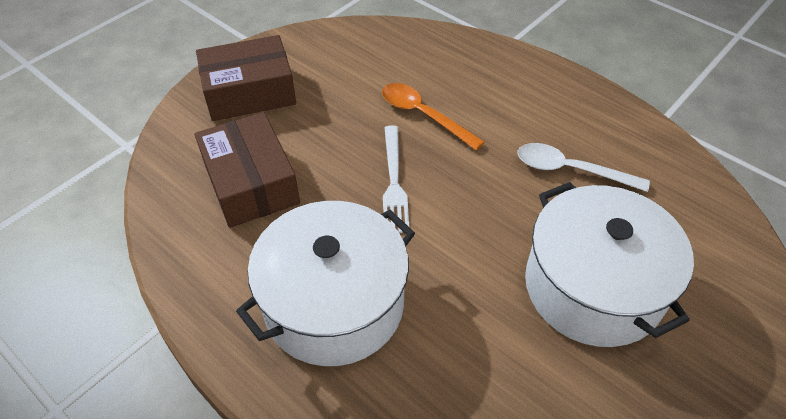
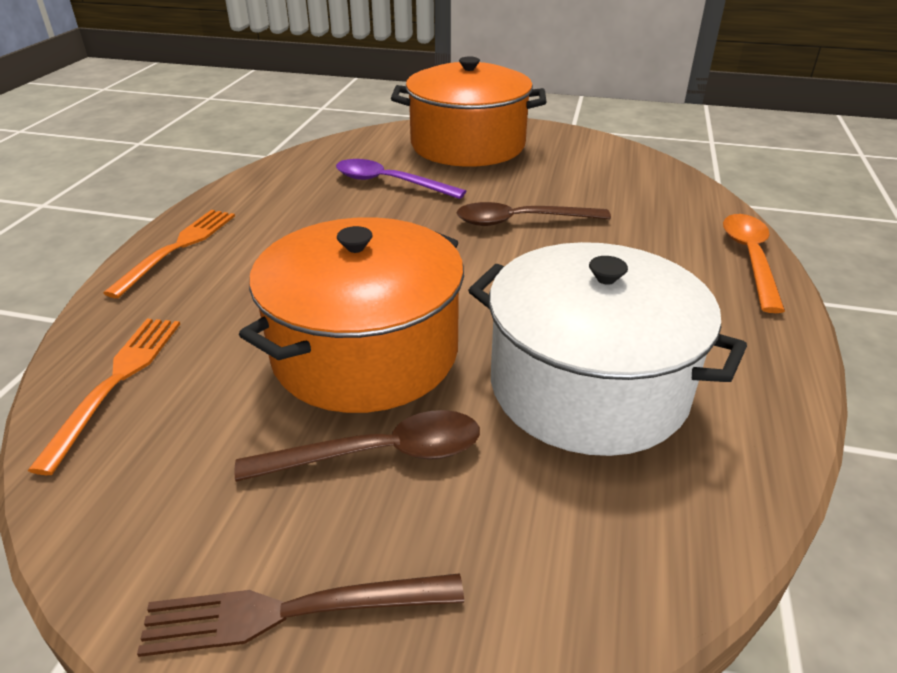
brown box: 2 -> 0
brown fork: 0 -> 1
brown spoon: 0 -> 2
orange fork: 0 -> 2
orange pot: 0 -> 2
purple spoon: 0 -> 1
white fork: 1 -> 0
white pot: 2 -> 1
white spoon: 1 -> 0

